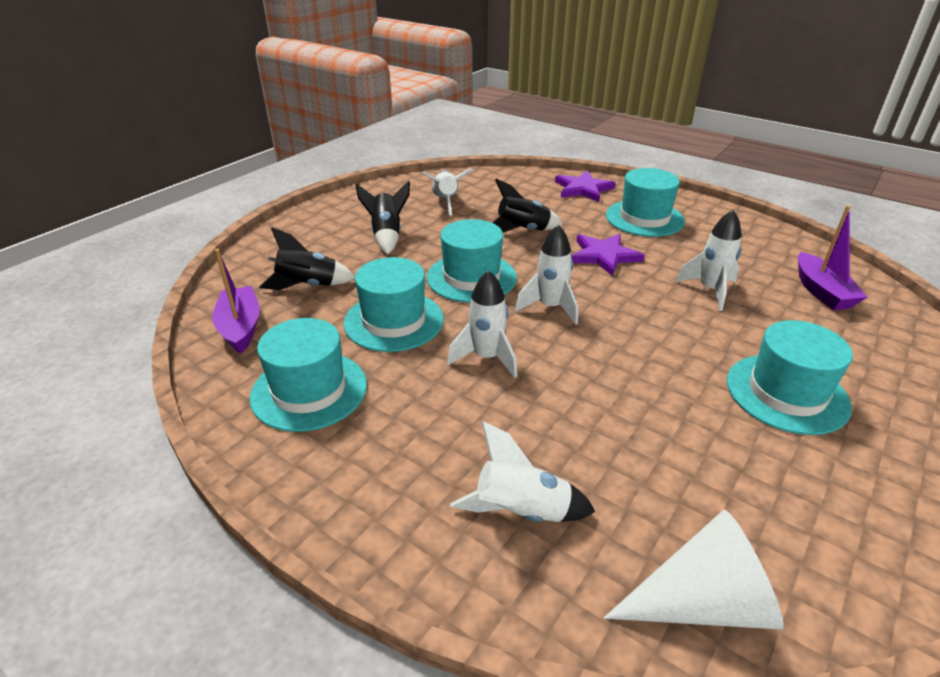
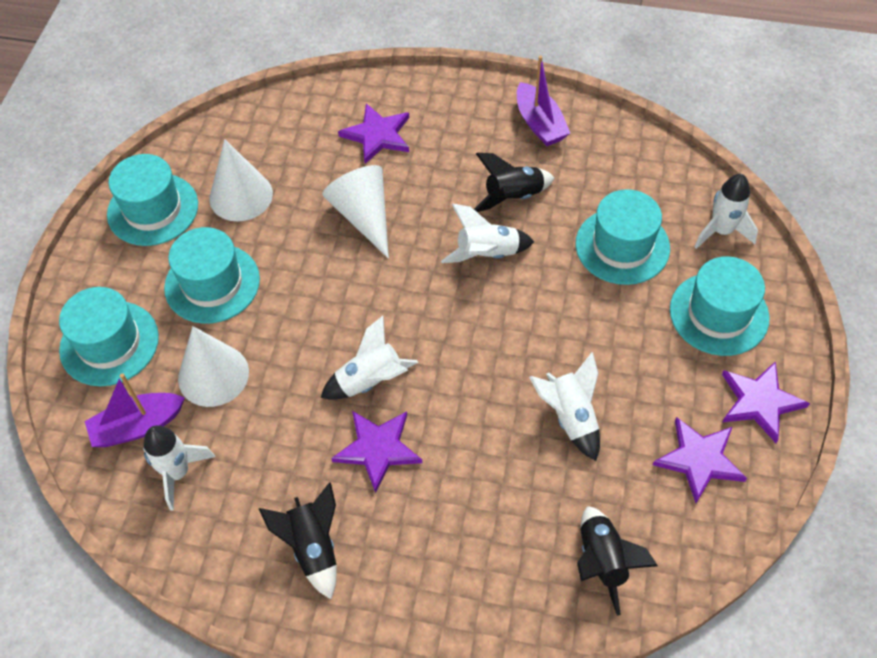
purple star: 2 -> 4
white cone: 1 -> 3

